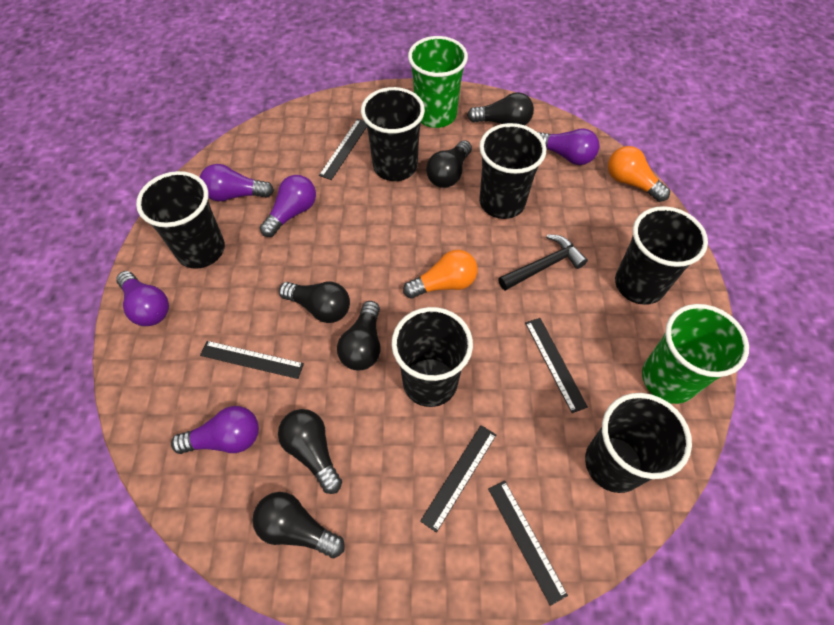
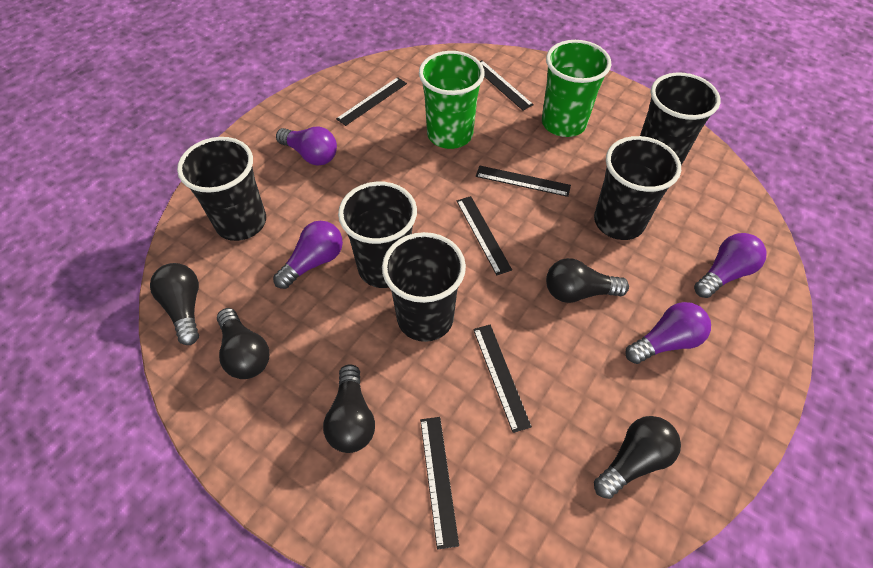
black cup: 6 -> 5
black hammer: 1 -> 0
black light bulb: 6 -> 5
black ruler: 5 -> 6
orange light bulb: 2 -> 0
purple light bulb: 5 -> 4

